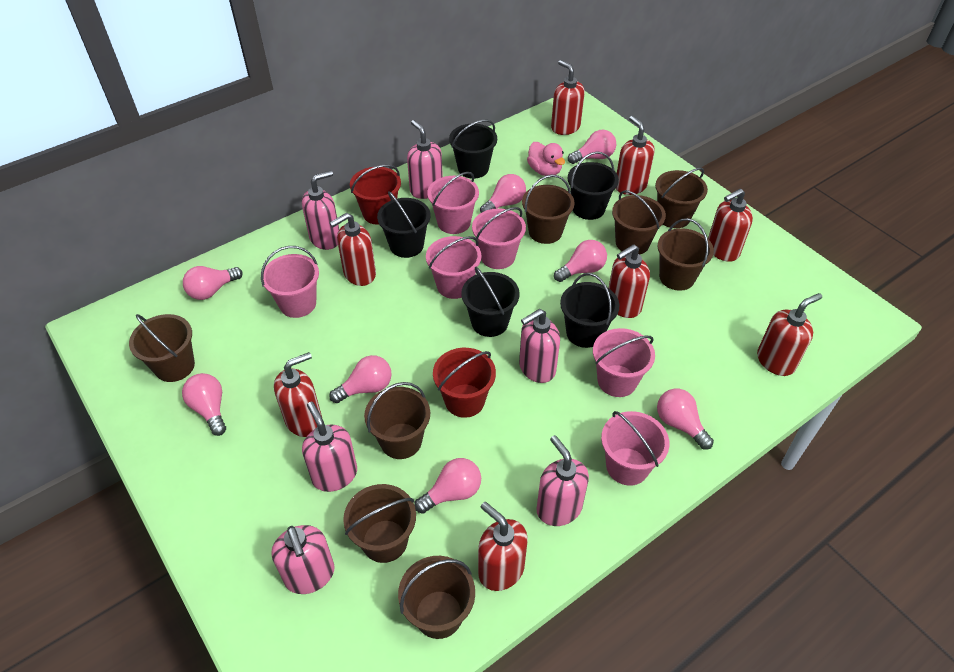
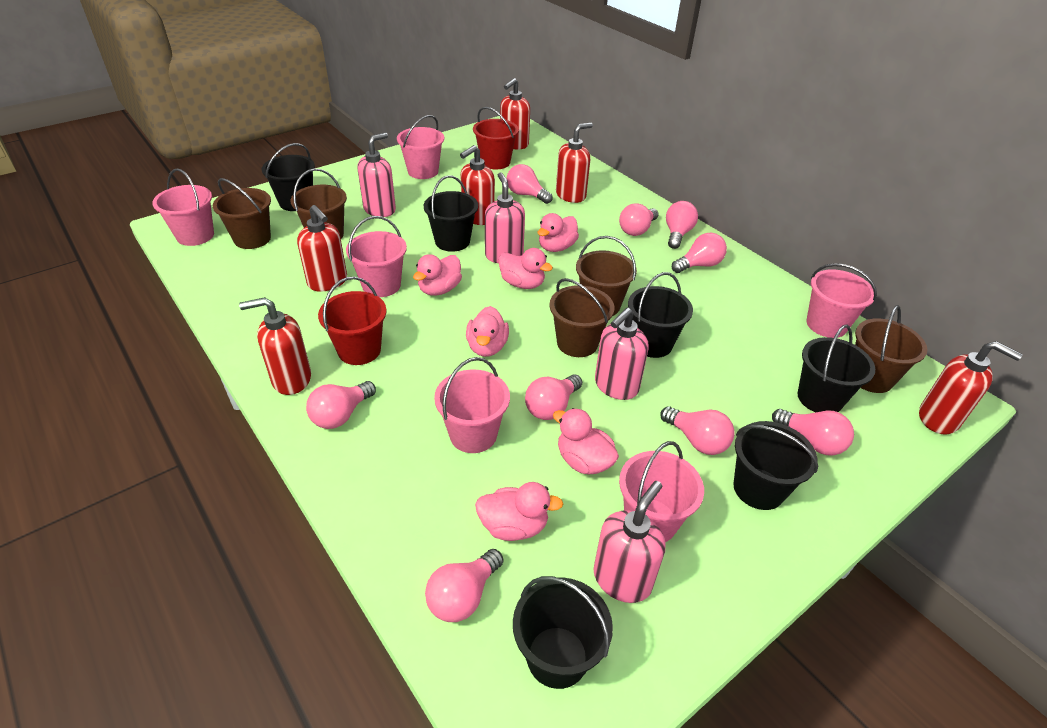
black bucket: 5 -> 6
brown bucket: 8 -> 5
pink duck: 1 -> 6
pink light bulb: 8 -> 9
pink soap dispenser: 6 -> 4
red soap dispenser: 8 -> 6

